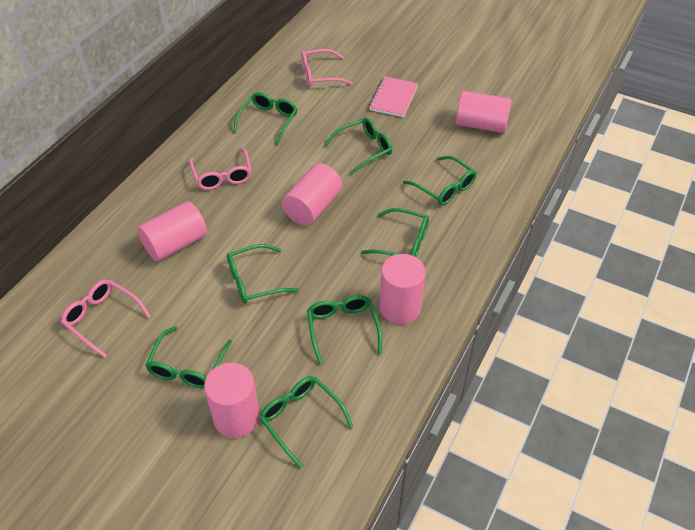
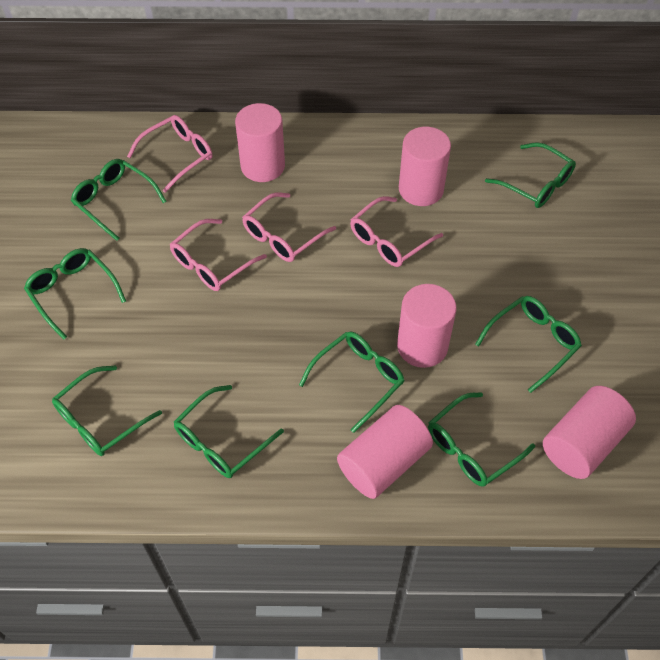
pink glasses: 3 -> 4
pink notebook: 1 -> 0

